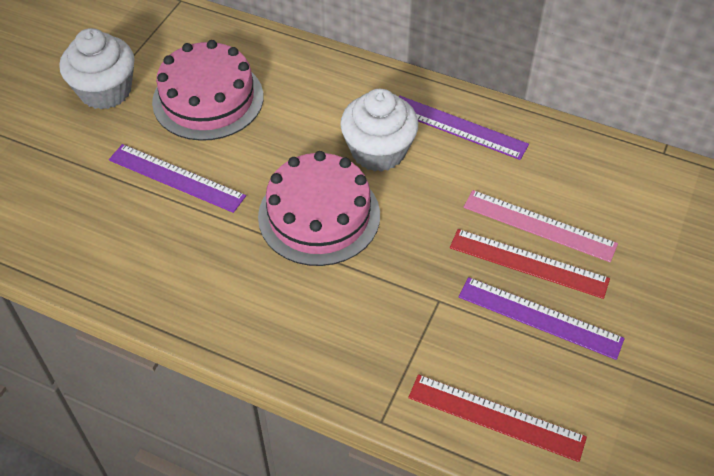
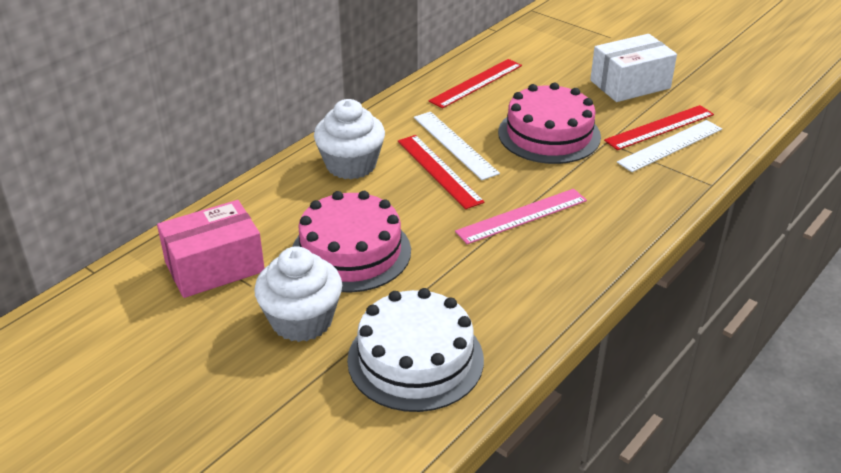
pink box: 0 -> 1
purple ruler: 3 -> 0
red ruler: 2 -> 3
white box: 0 -> 1
white cake: 0 -> 1
white ruler: 0 -> 2

